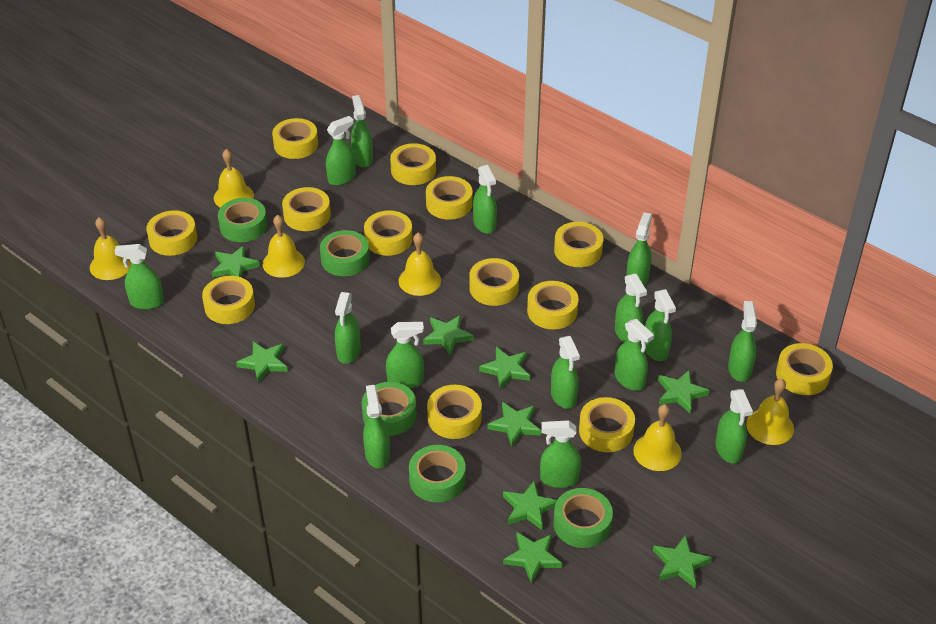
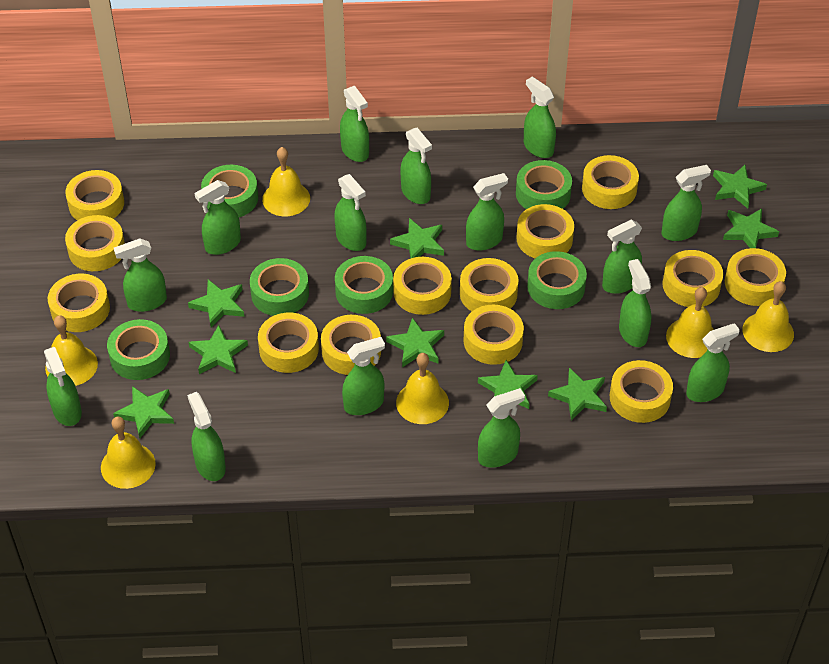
green tape: 5 -> 6

